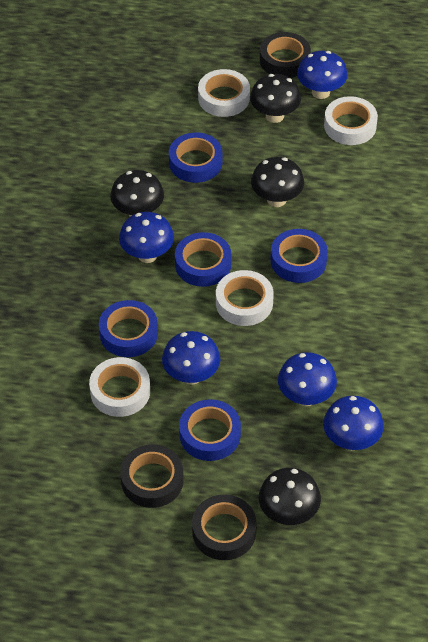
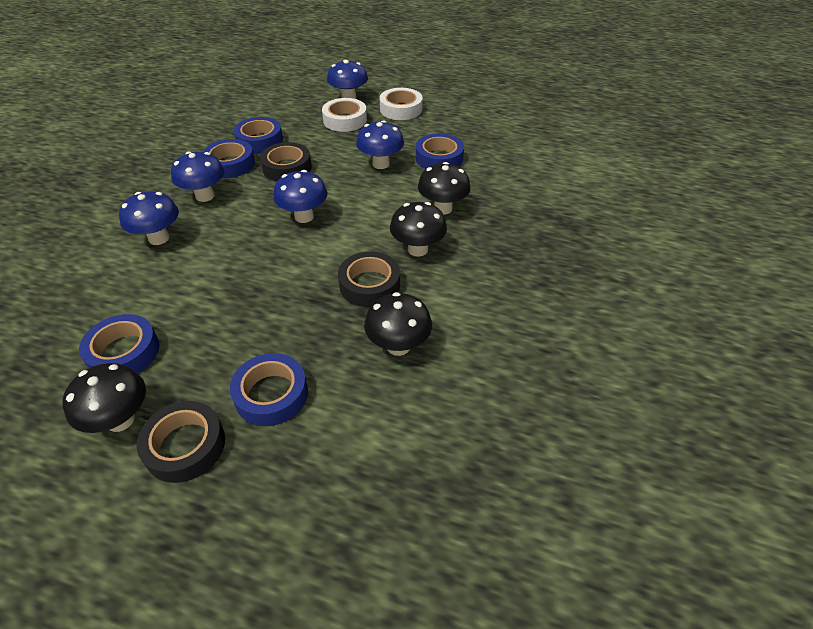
white tape: 4 -> 2

